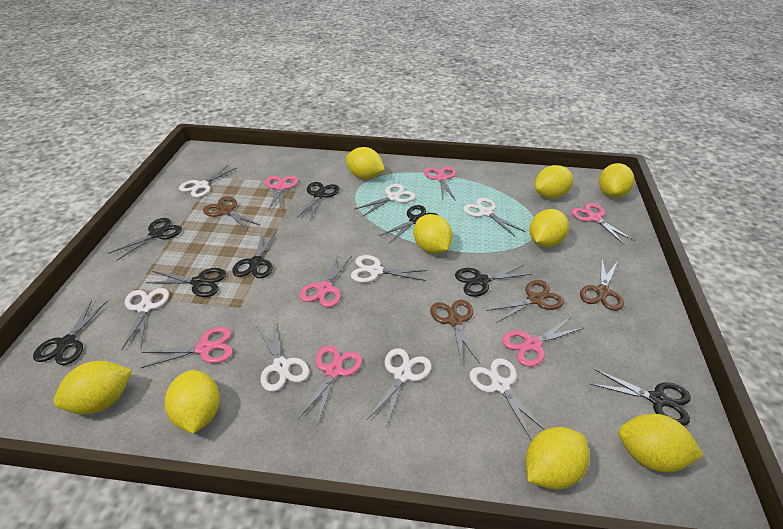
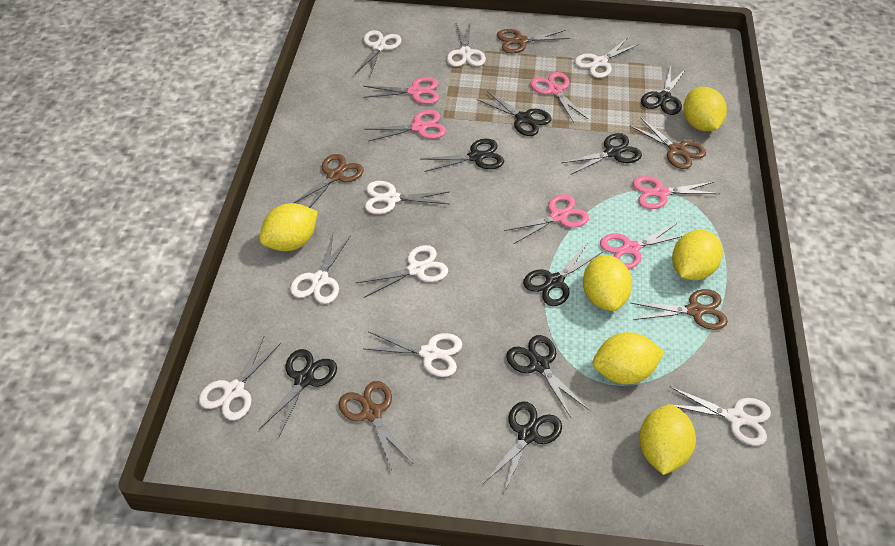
brown scissors: 4 -> 5
pink scissors: 7 -> 6
white scissors: 8 -> 9
yellow lemon: 9 -> 6

